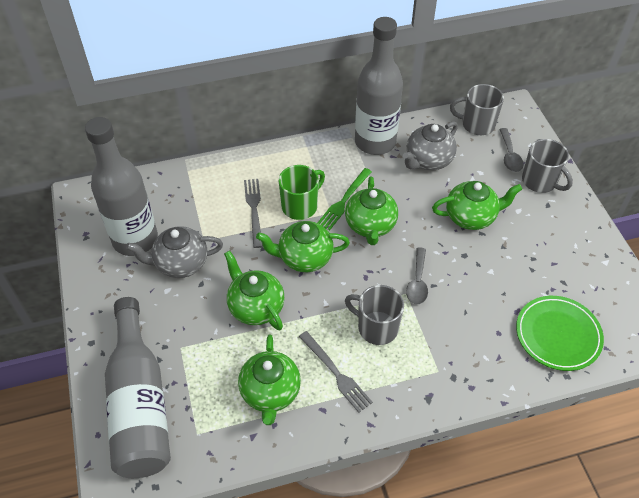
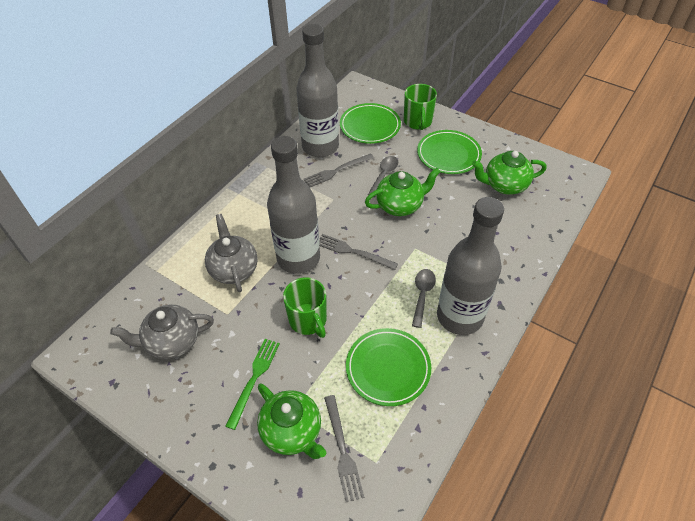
green mug: 1 -> 2
green plate: 1 -> 3
green teapot: 5 -> 3
grey fork: 2 -> 3
grey mug: 3 -> 0

